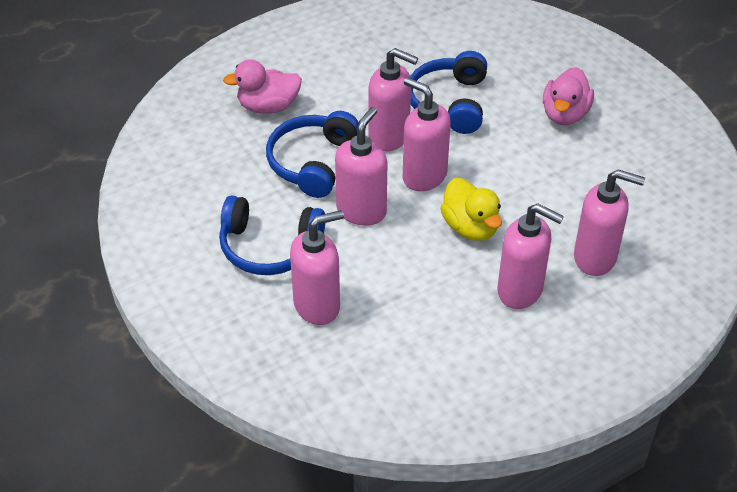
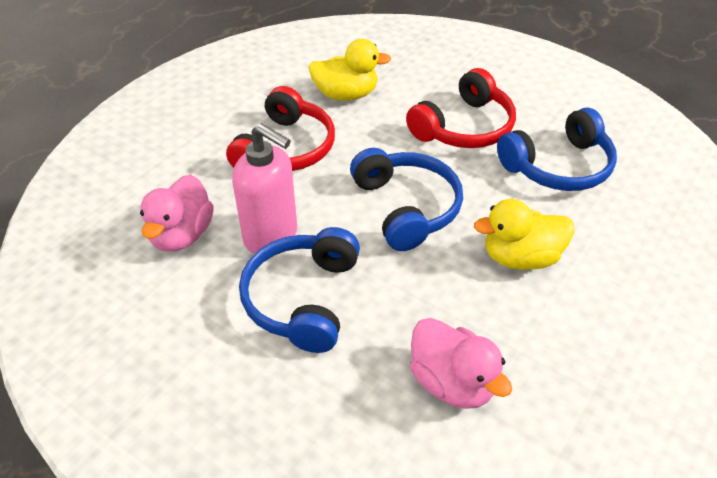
pink soap dispenser: 6 -> 1
red headphones: 0 -> 2
yellow duck: 1 -> 2

